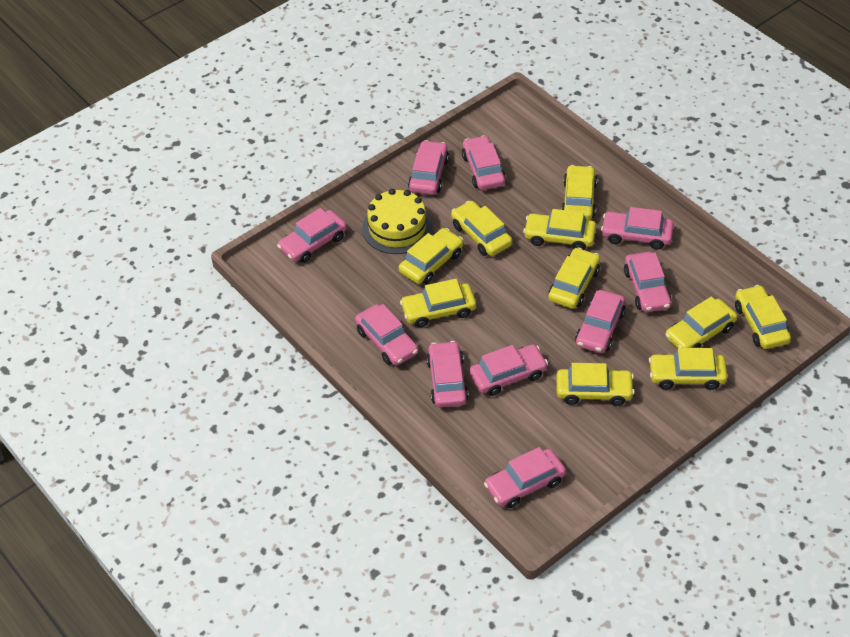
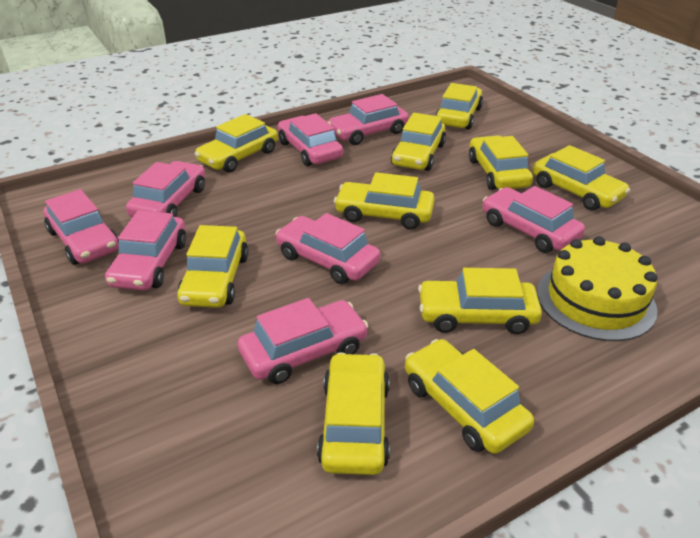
pink car: 10 -> 8

